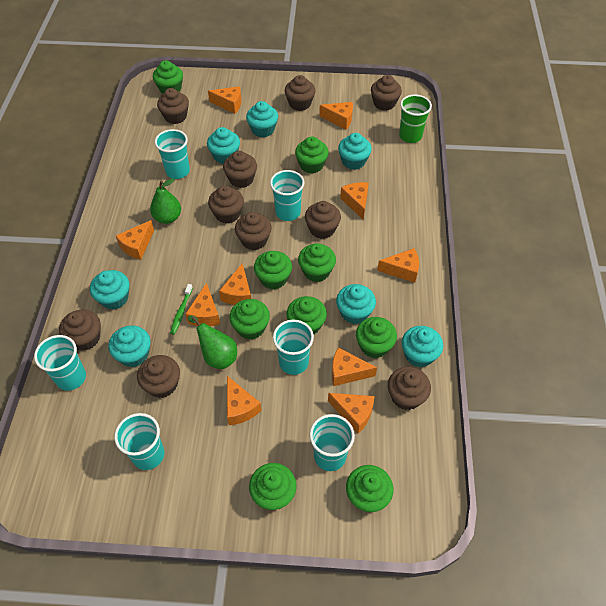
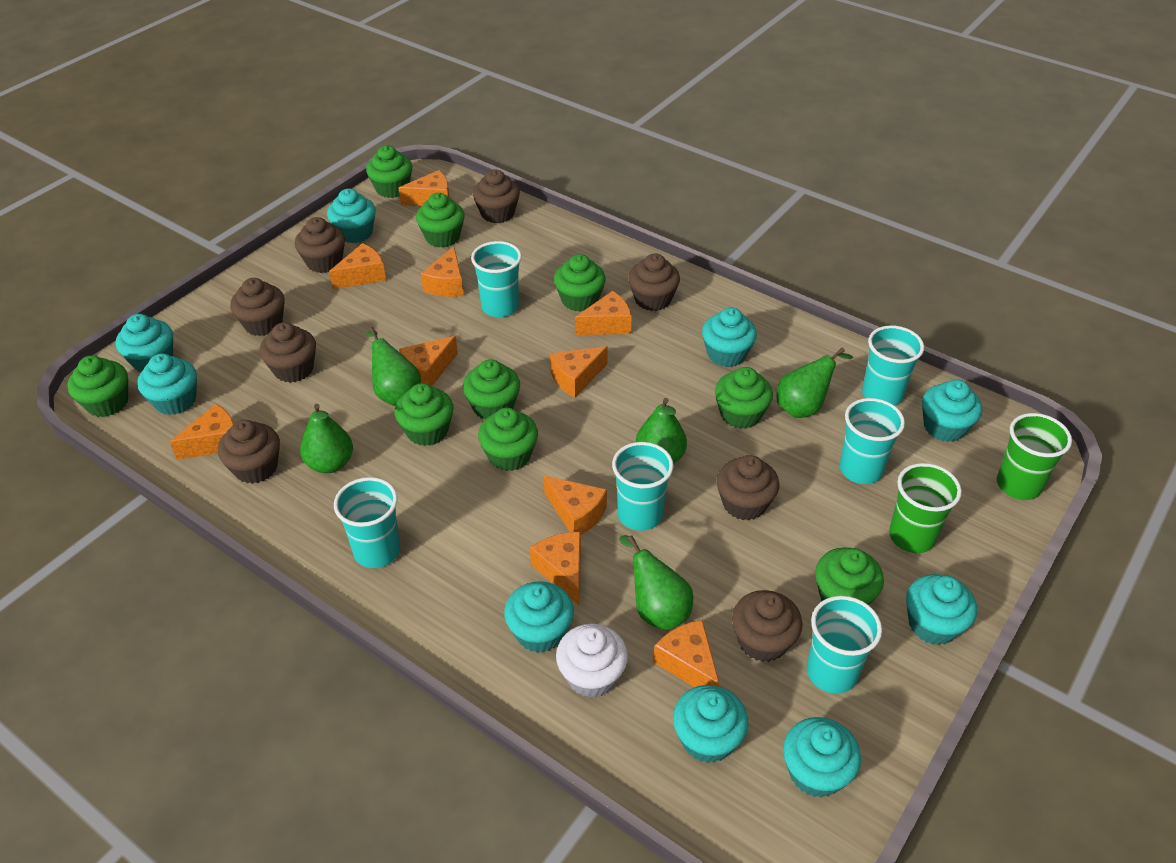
brown cupcake: 10 -> 8
green cup: 1 -> 2
green pear: 2 -> 5
green toothbrush: 1 -> 0
turquoise cupcake: 7 -> 9
white cupcake: 0 -> 1

